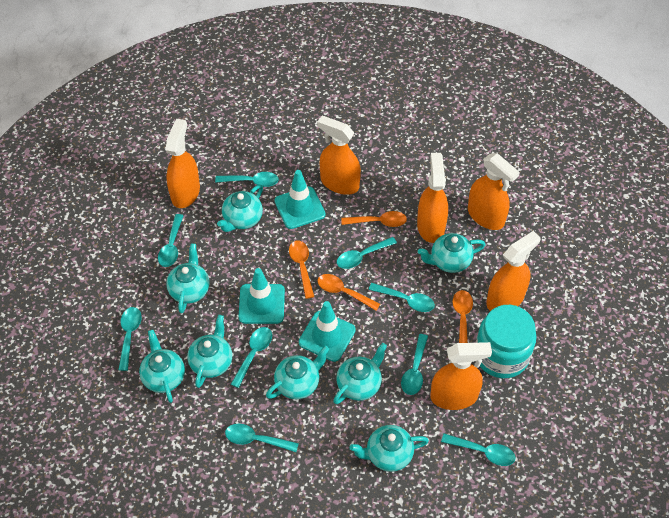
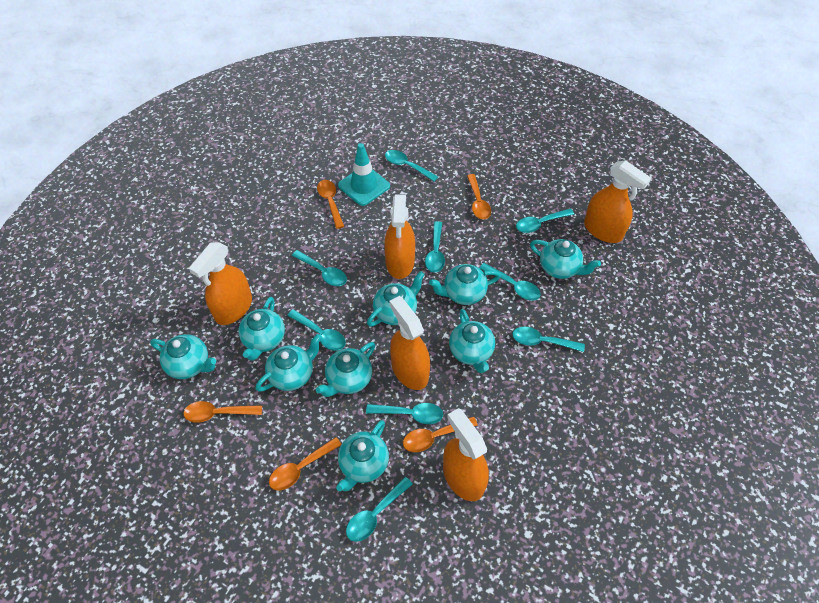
orange spoon: 4 -> 5
orange spray bottle: 6 -> 5
turquoise jar: 1 -> 0
turquoise teapot: 8 -> 9
turquoise traffic cone: 3 -> 1

